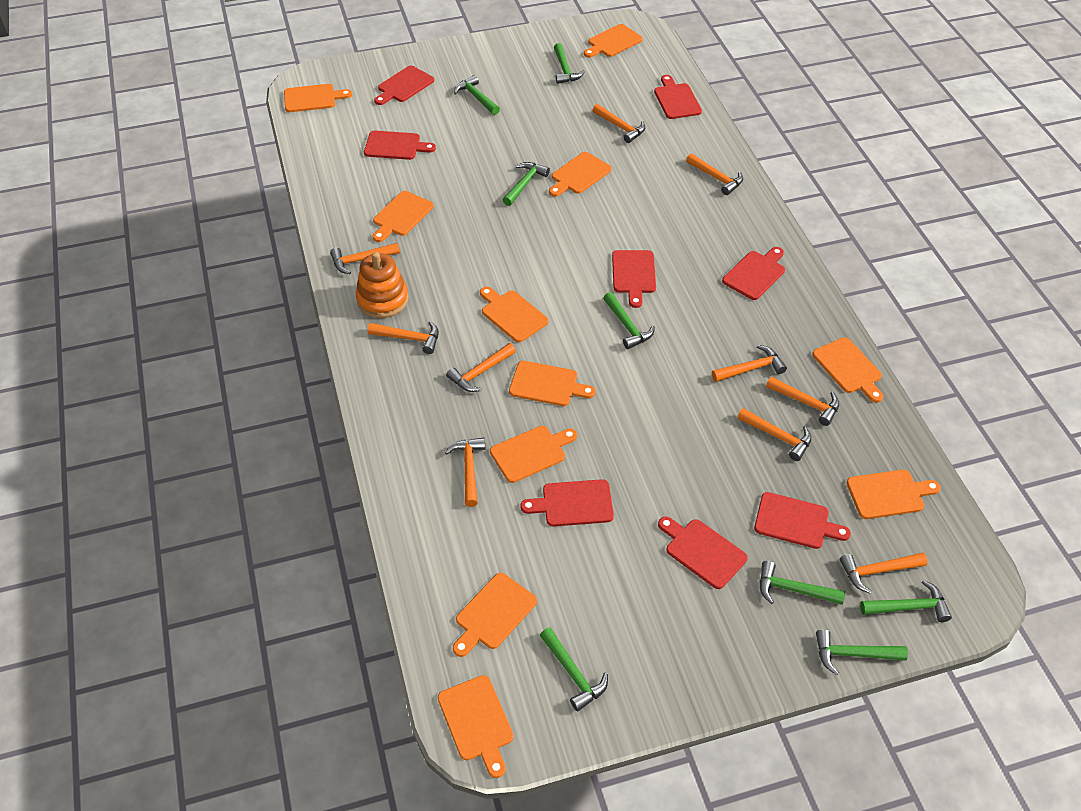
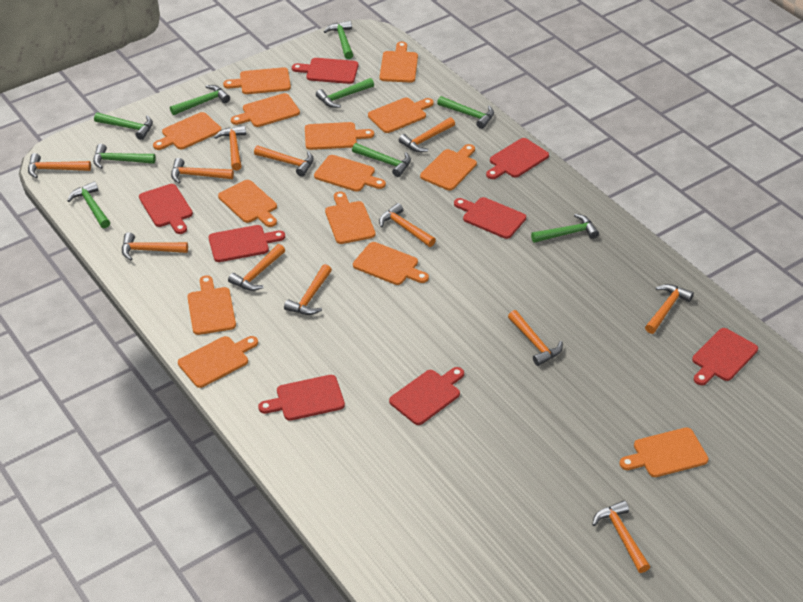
green hammer: 8 -> 9
orange cutting board: 11 -> 14
orange hammer: 10 -> 12
orange stacking toy: 1 -> 0

